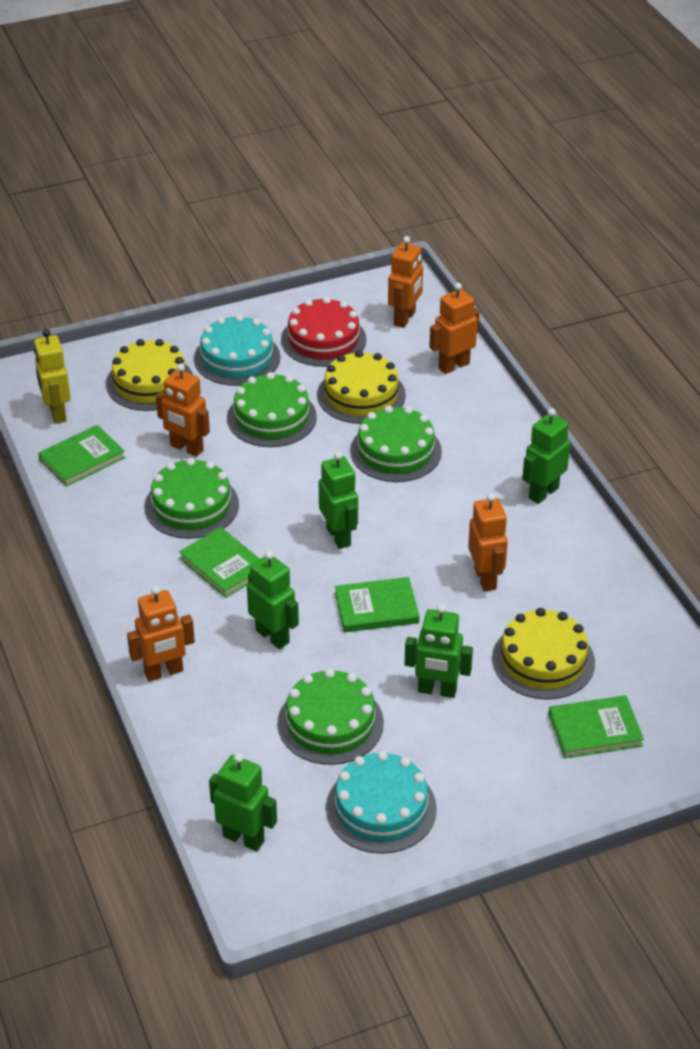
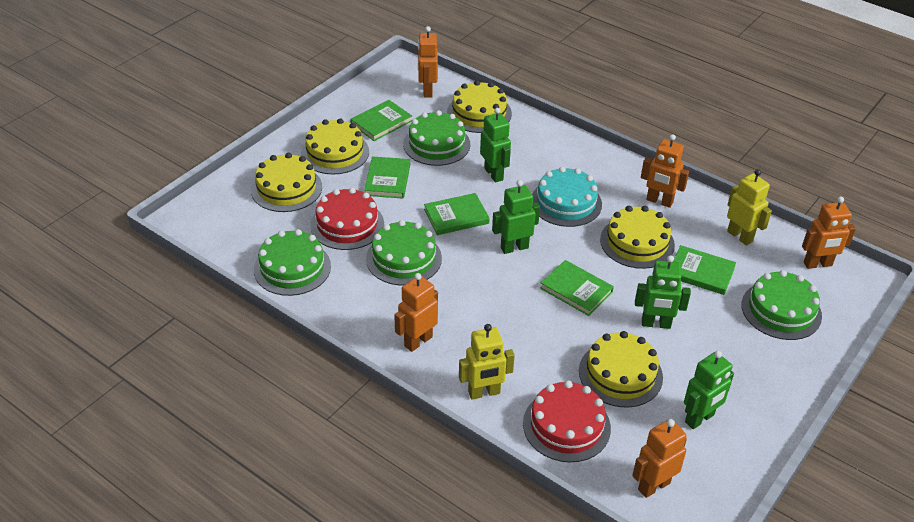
green book: 4 -> 5
green robot: 5 -> 4
red cake: 1 -> 2
turquoise cake: 2 -> 1
yellow cake: 3 -> 5
yellow robot: 1 -> 2

